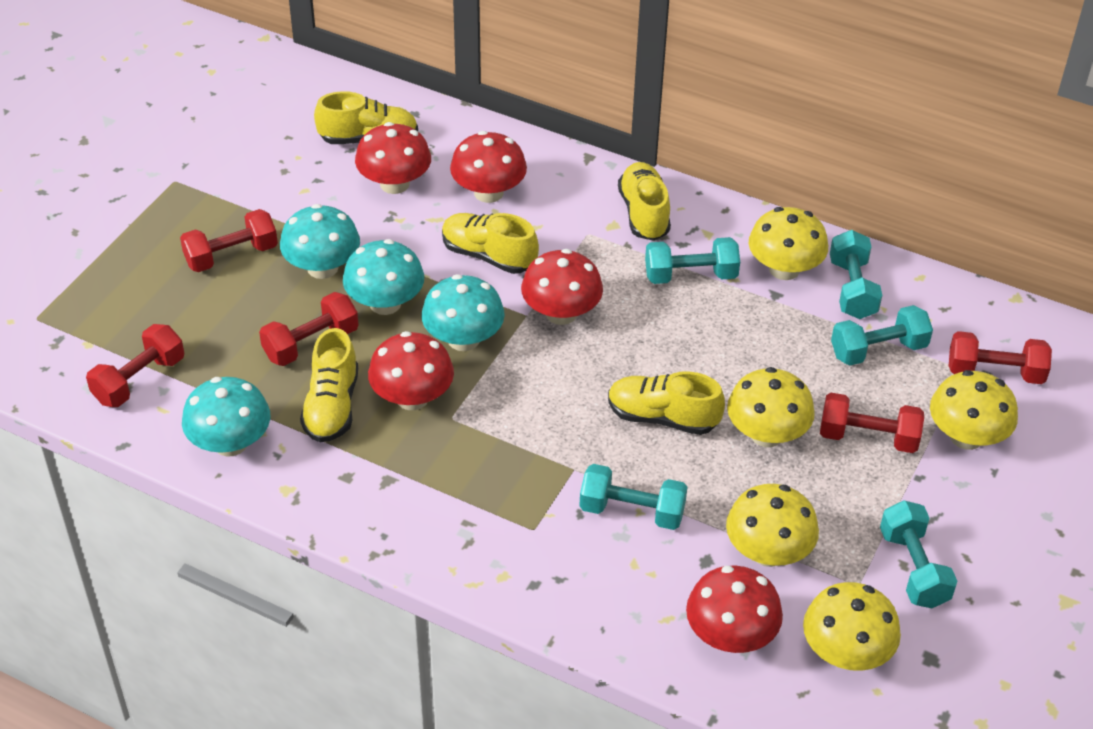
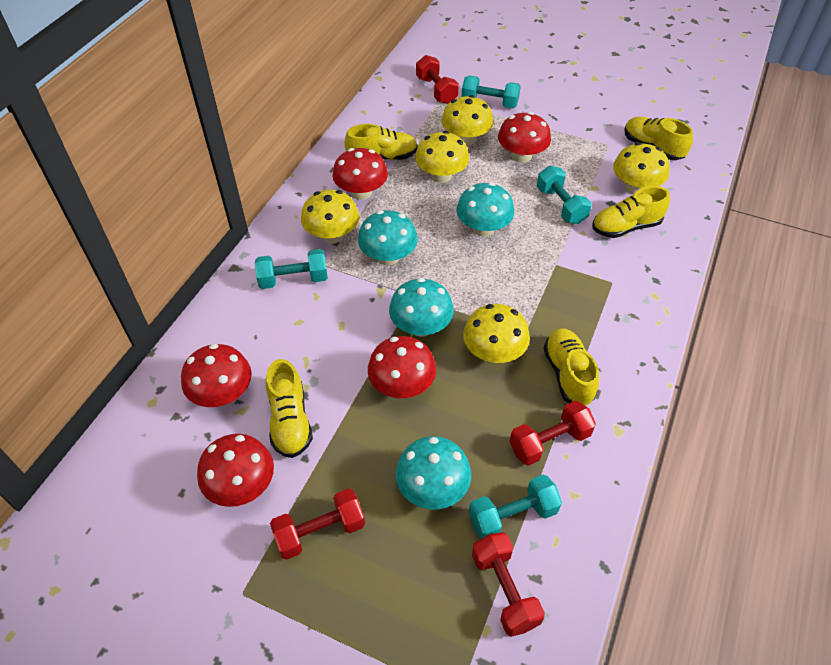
red dumbbell: 5 -> 4
turquoise dumbbell: 5 -> 4

